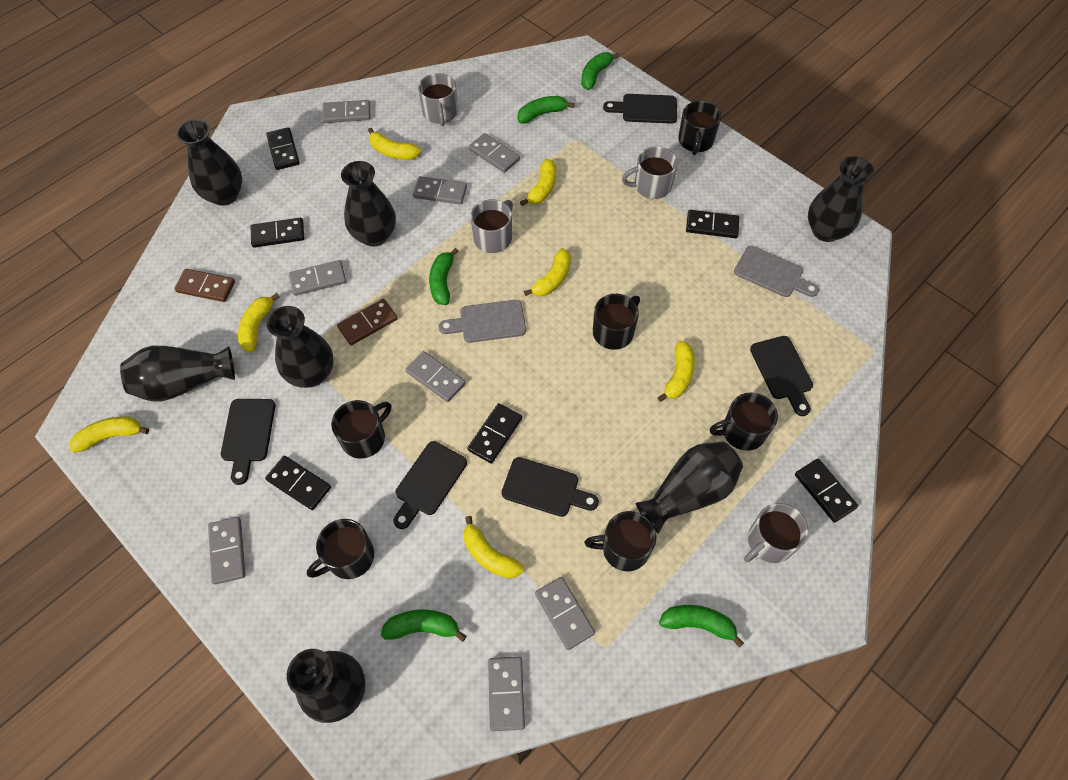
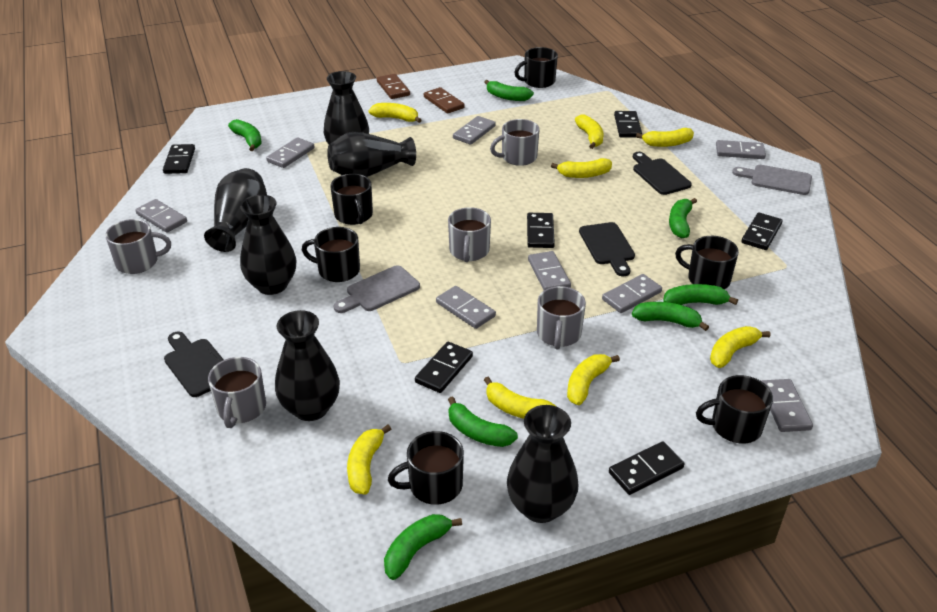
black cutting board: 5 -> 3
black vase: 7 -> 6
green banana: 5 -> 7
grey mug: 4 -> 5
yellow banana: 7 -> 8

